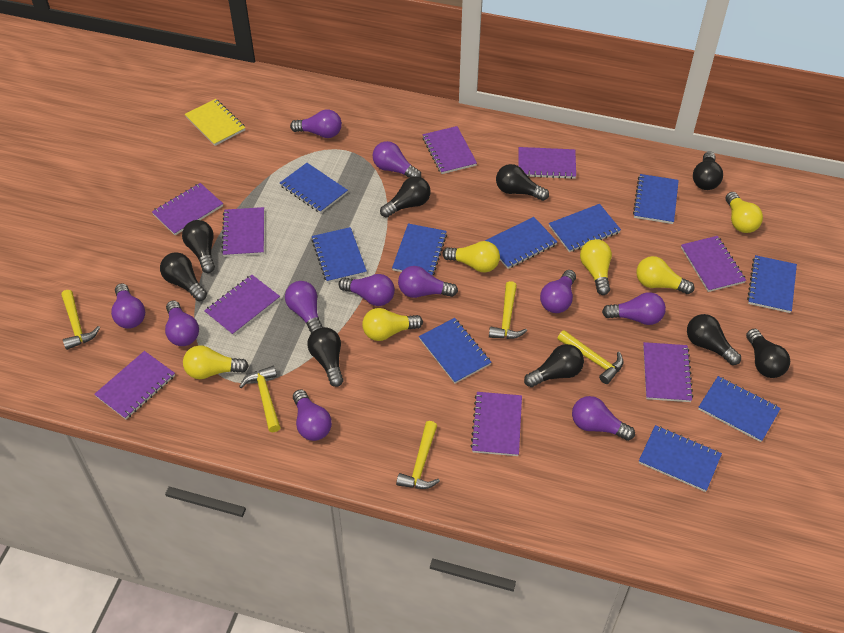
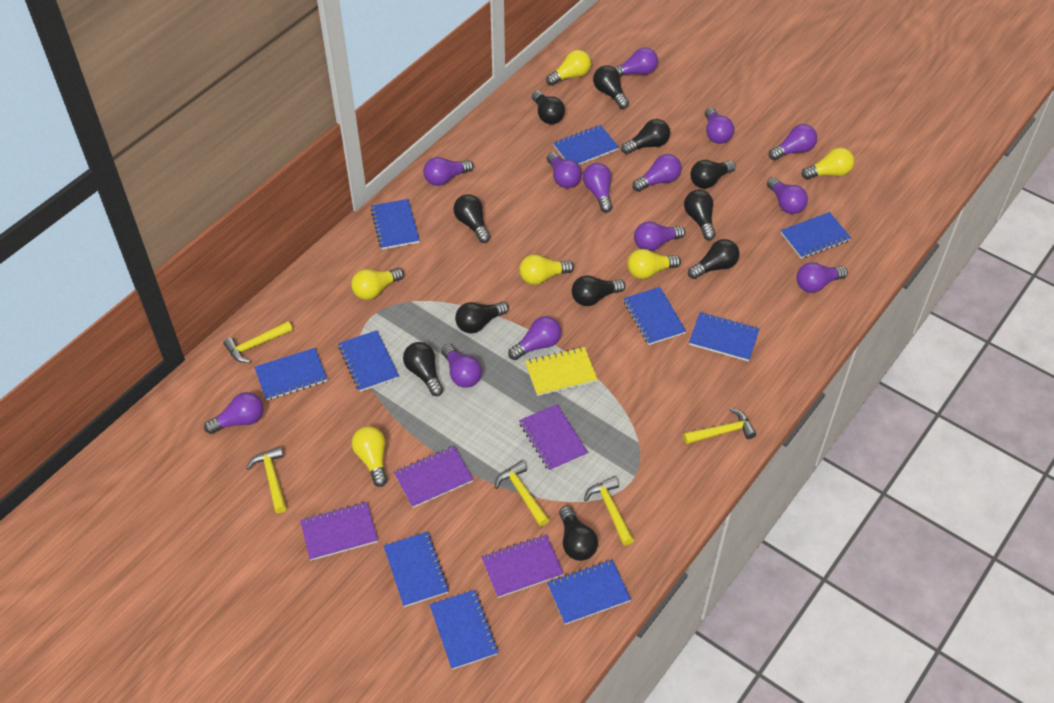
black light bulb: 9 -> 11
purple light bulb: 11 -> 13
purple notebook: 9 -> 4

